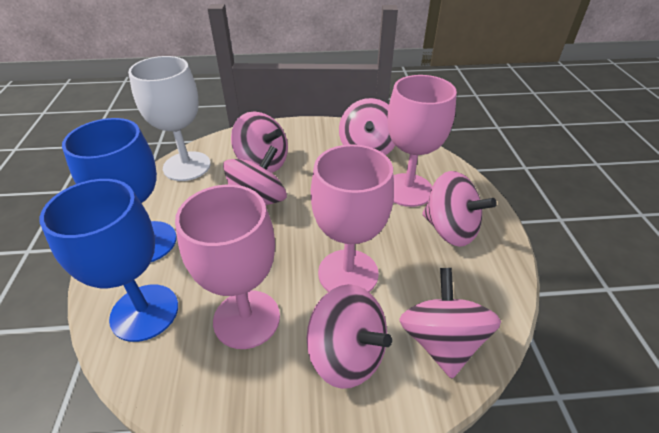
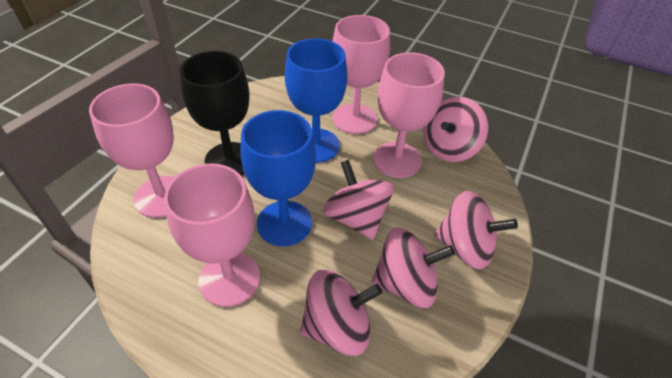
black goblet: 0 -> 1
pink goblet: 3 -> 4
pink spinning top: 6 -> 5
white goblet: 1 -> 0

